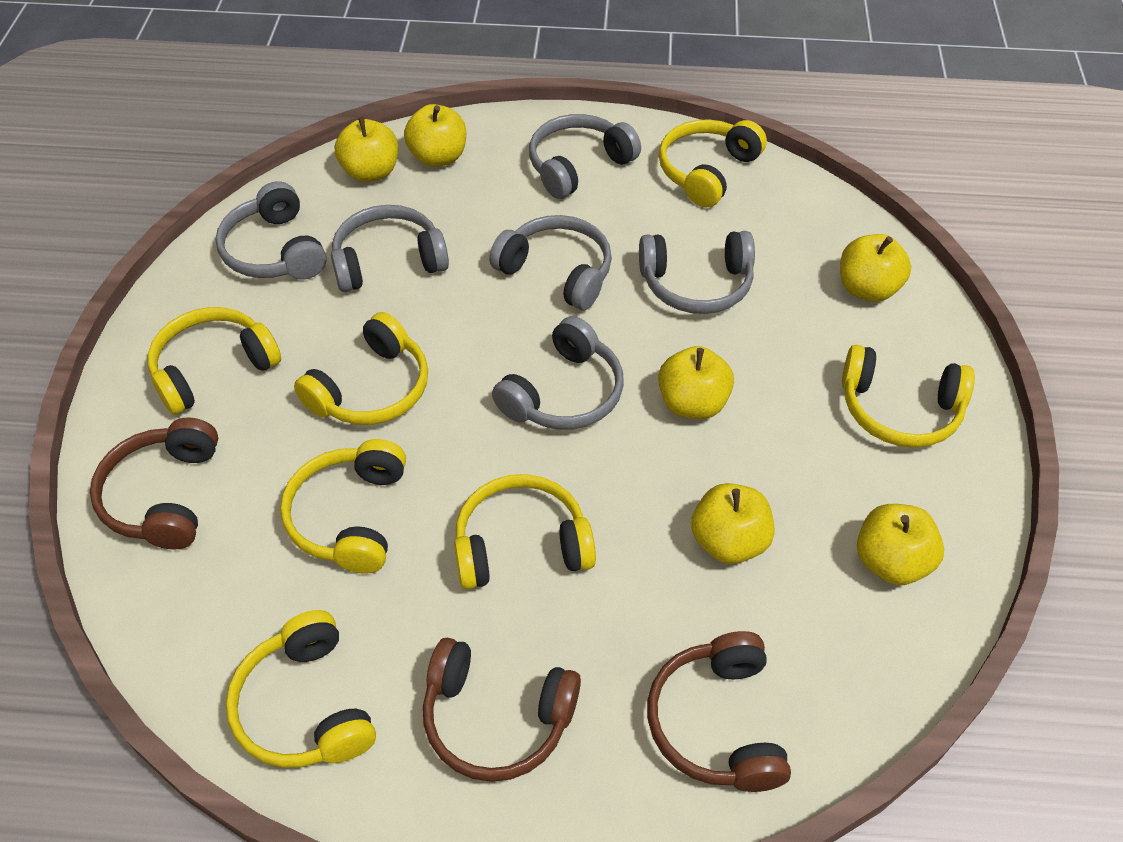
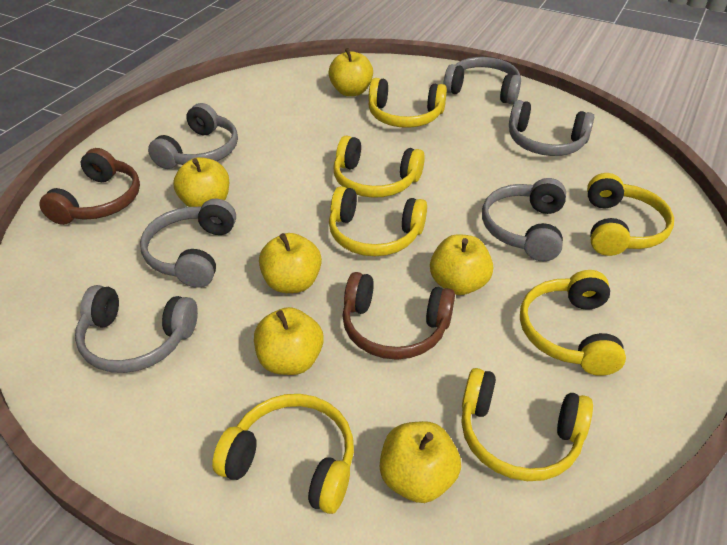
brown headphones: 3 -> 2

